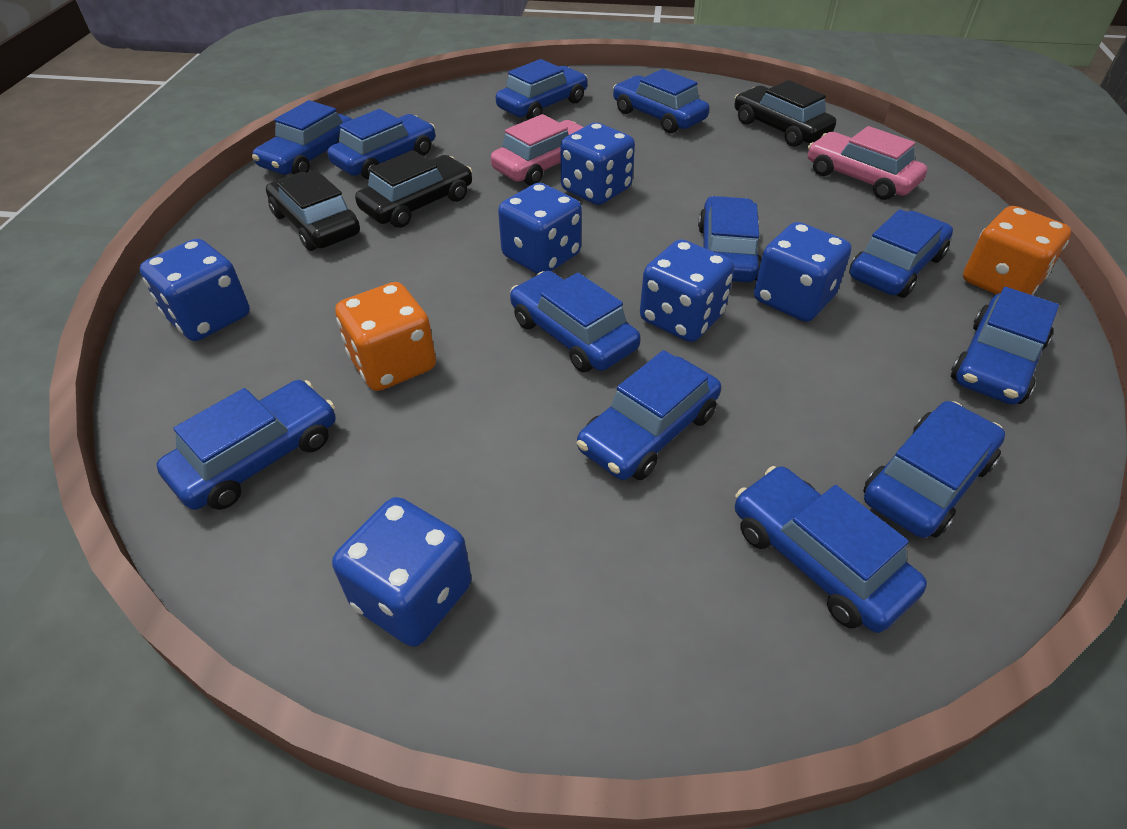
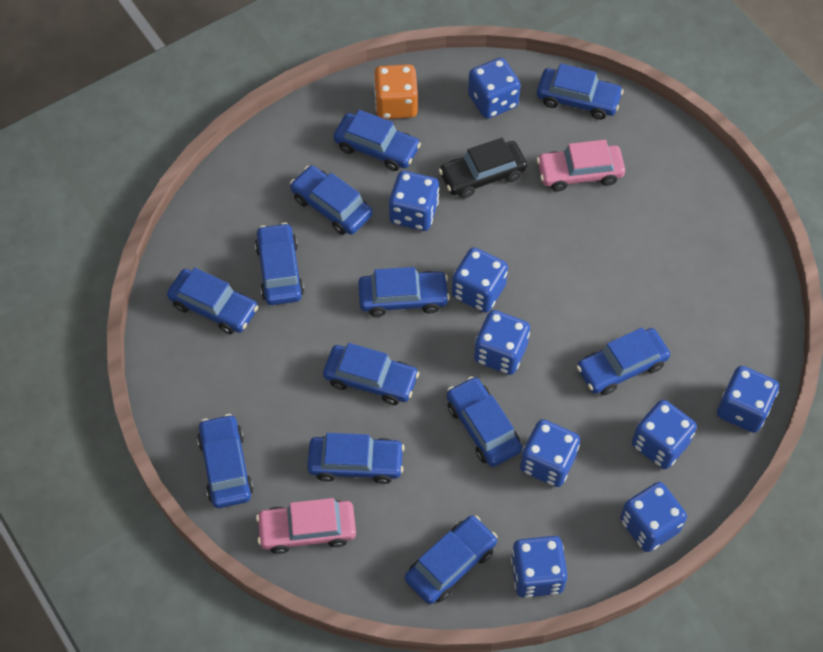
black car: 3 -> 1
blue dice: 6 -> 9
orange dice: 2 -> 1

